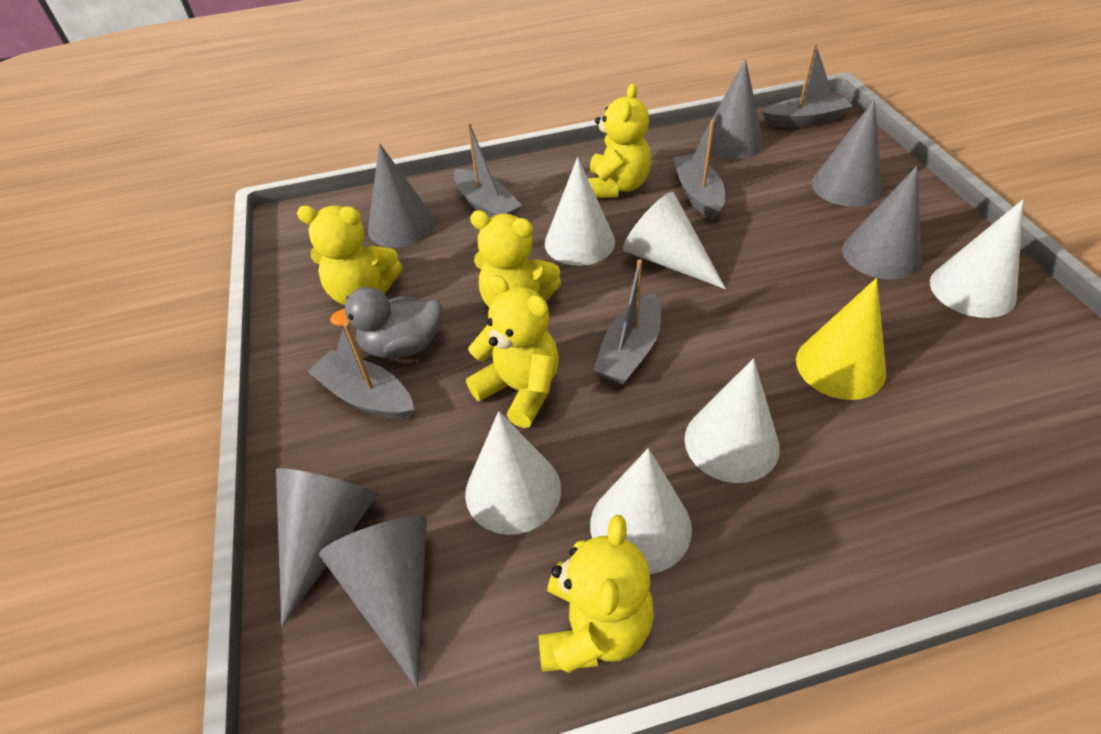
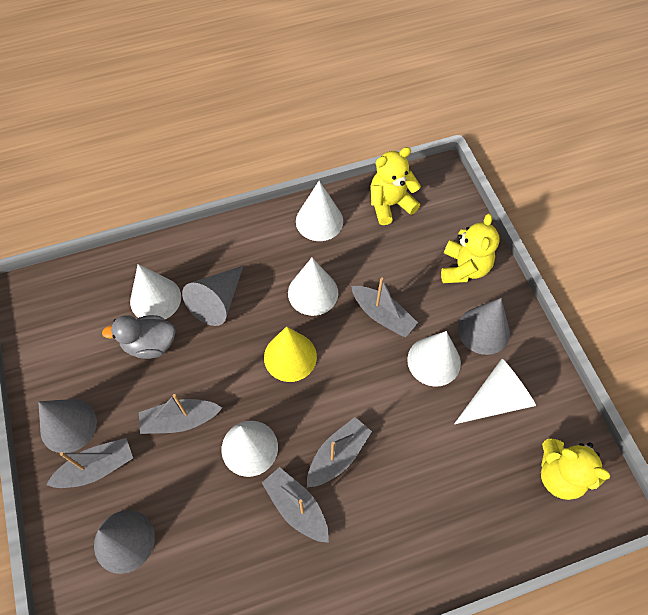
grey cone: 6 -> 4
yellow teddy bear: 5 -> 3

